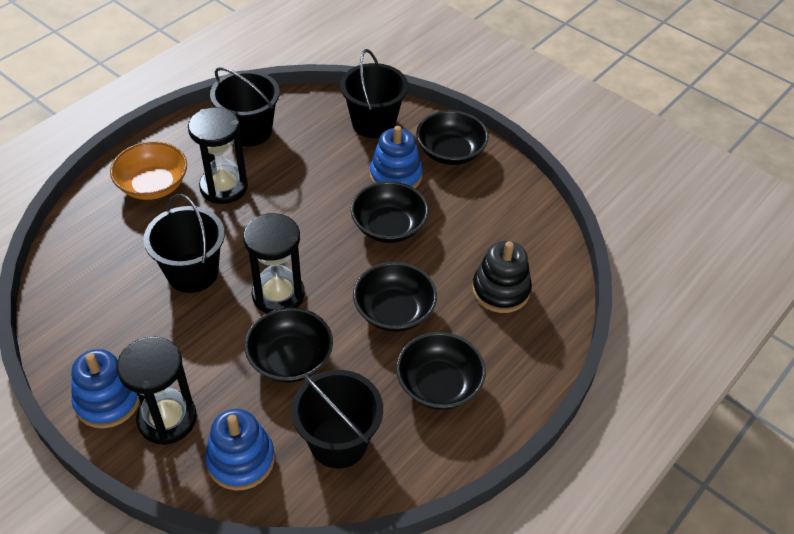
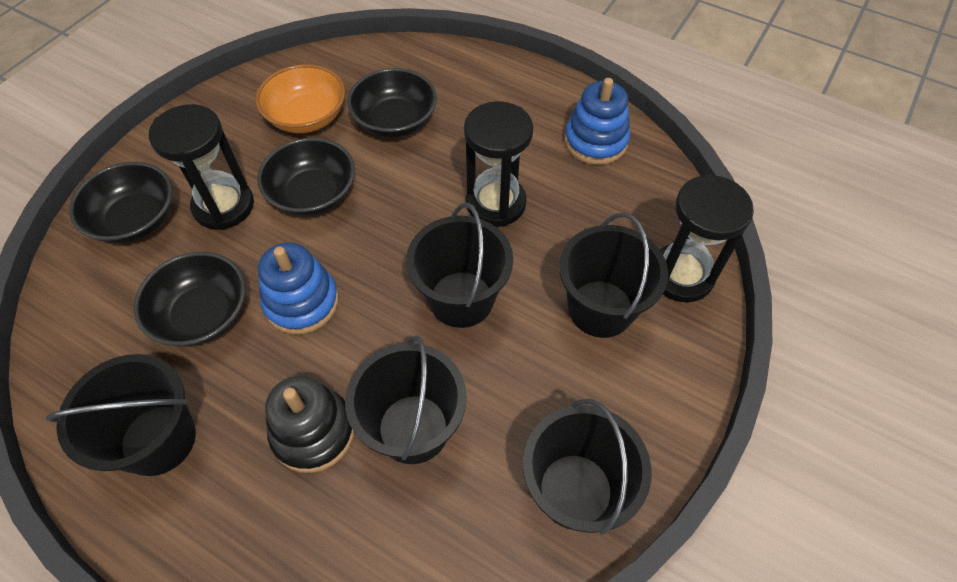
black bowl: 5 -> 4
black bucket: 4 -> 5
blue stacking toy: 3 -> 2

